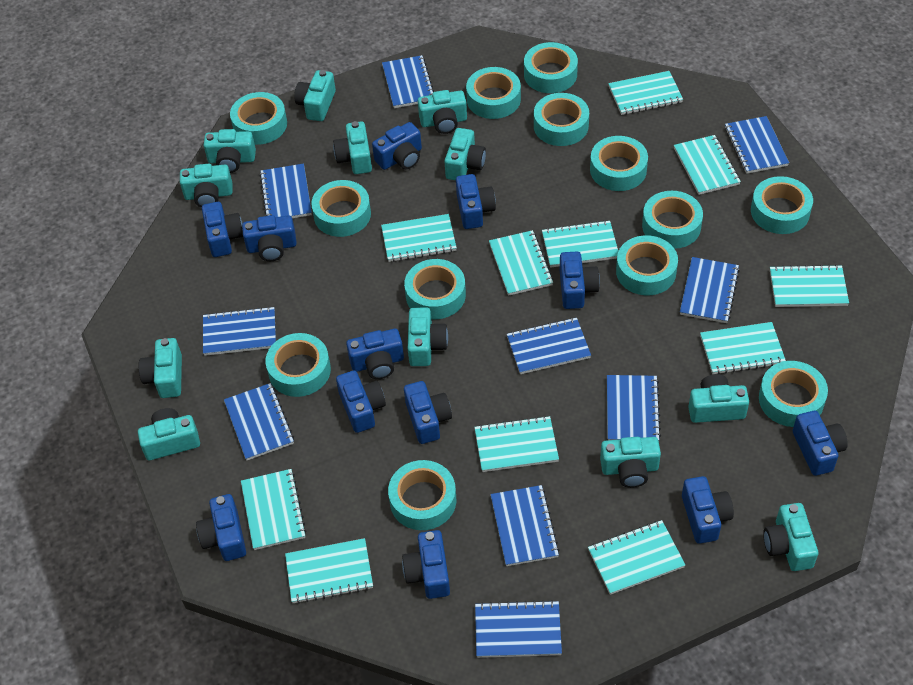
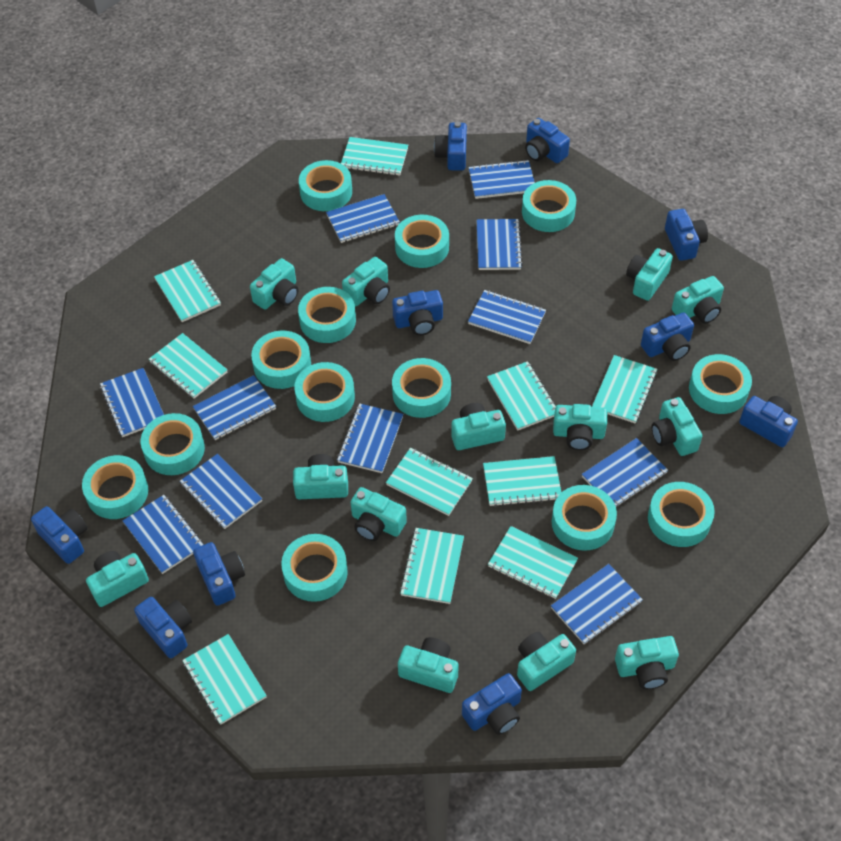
blue camera: 12 -> 10
blue notebook: 10 -> 11
turquoise camera: 12 -> 13
turquoise notebook: 11 -> 10

